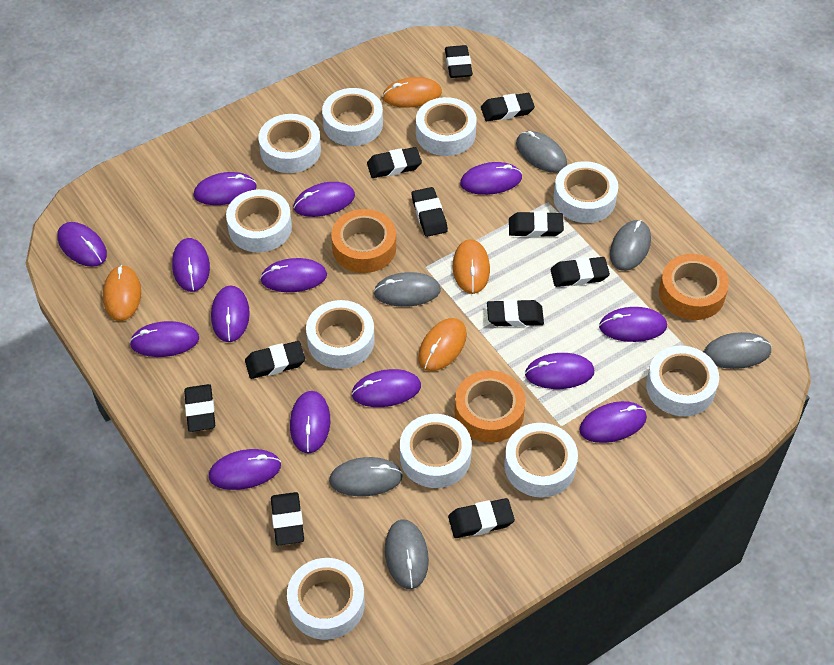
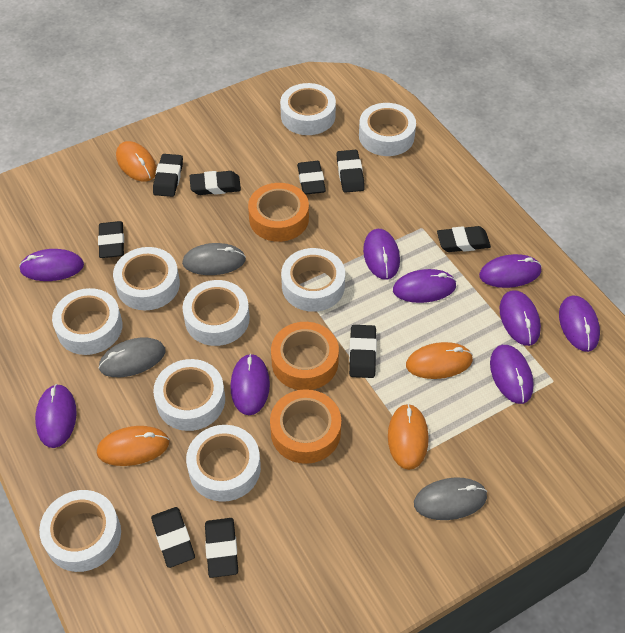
black eraser: 11 -> 9
grey mouse: 6 -> 3
purple mouse: 14 -> 9
white tape: 10 -> 9

